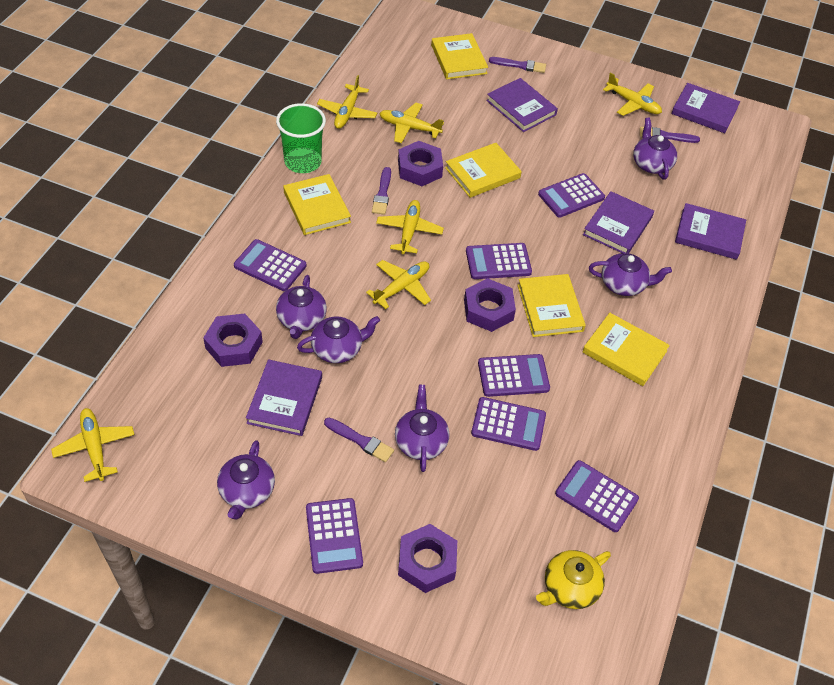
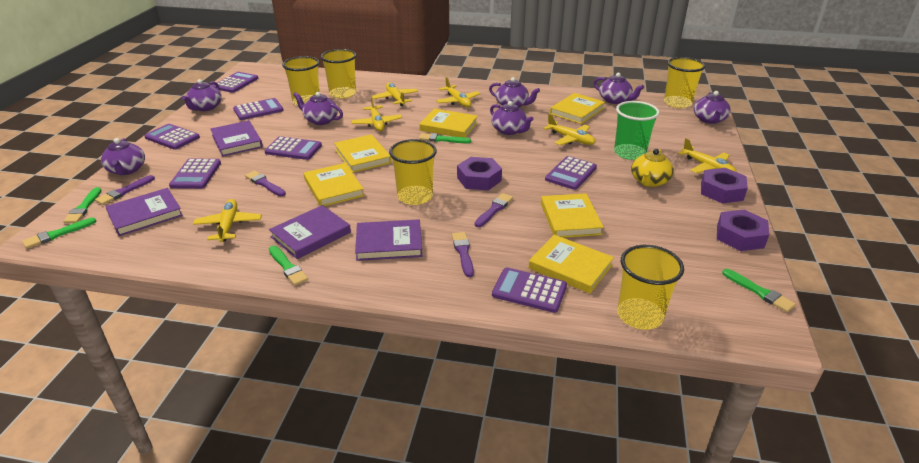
green brush: 0 -> 5
purple book: 5 -> 4
purple nut: 4 -> 3
purple teapot: 6 -> 7
yellow book: 5 -> 6
yellow cup: 0 -> 5

